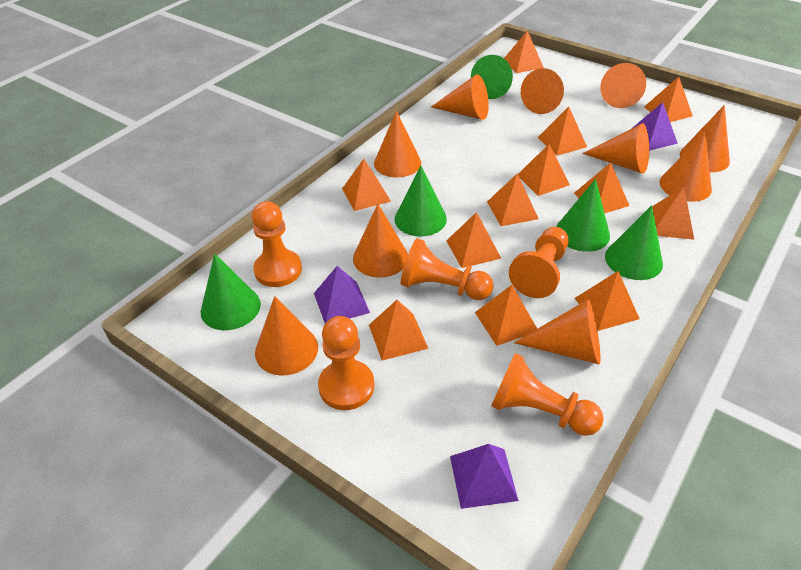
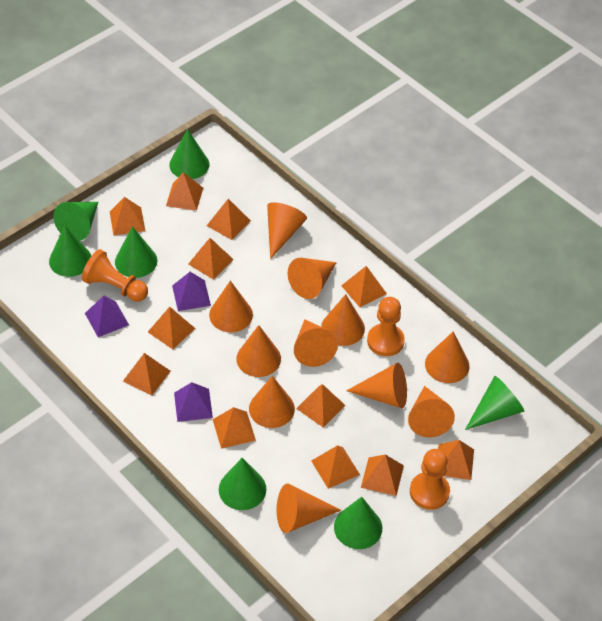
green cone: 5 -> 7
orange cone: 10 -> 11
orange pawn: 5 -> 3

